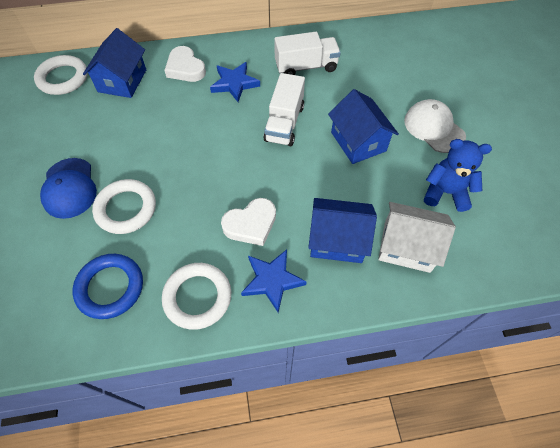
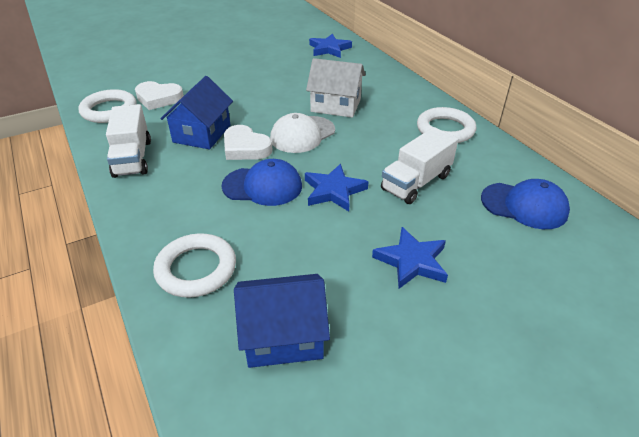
blue cap: 1 -> 2
blue house: 3 -> 2
blue ring: 1 -> 0
blue star: 2 -> 3
blue teddy bear: 1 -> 0

